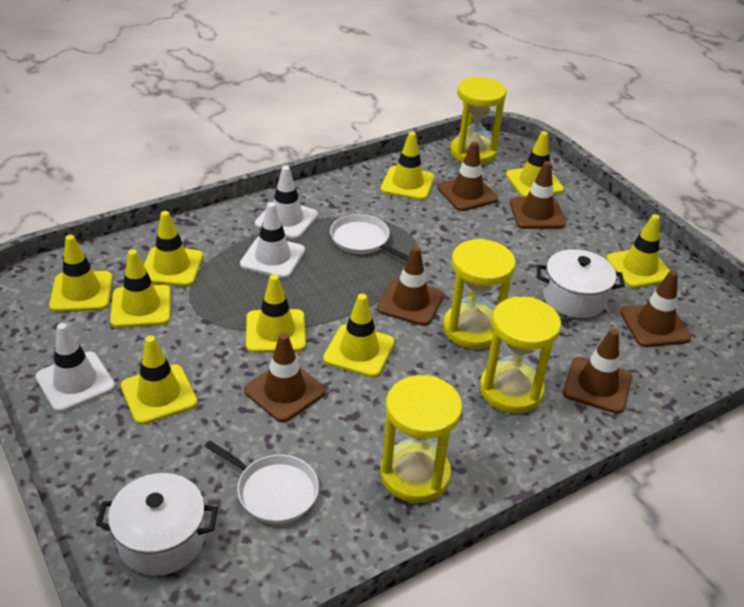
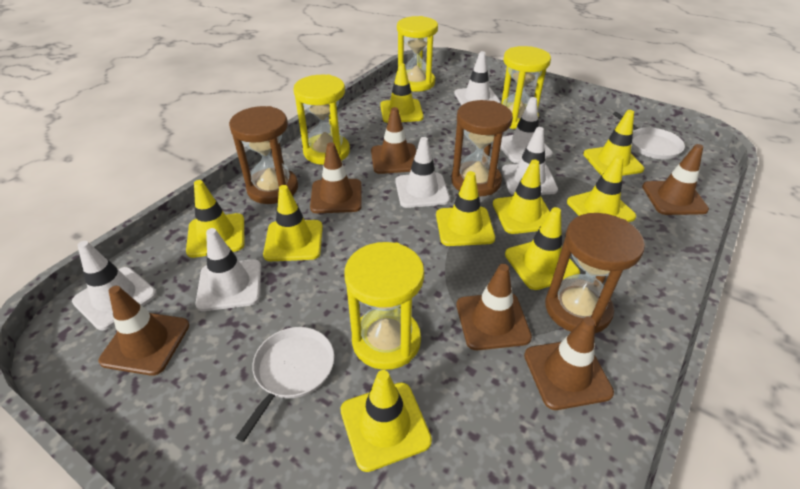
brown hourglass: 0 -> 3
white pot: 2 -> 0
white traffic cone: 3 -> 6

